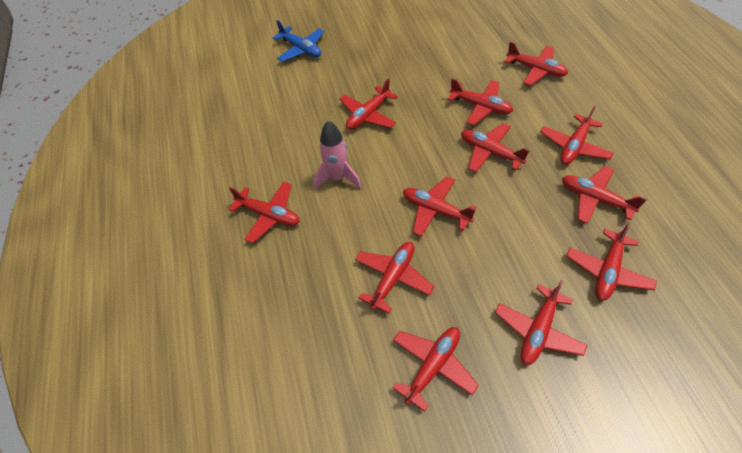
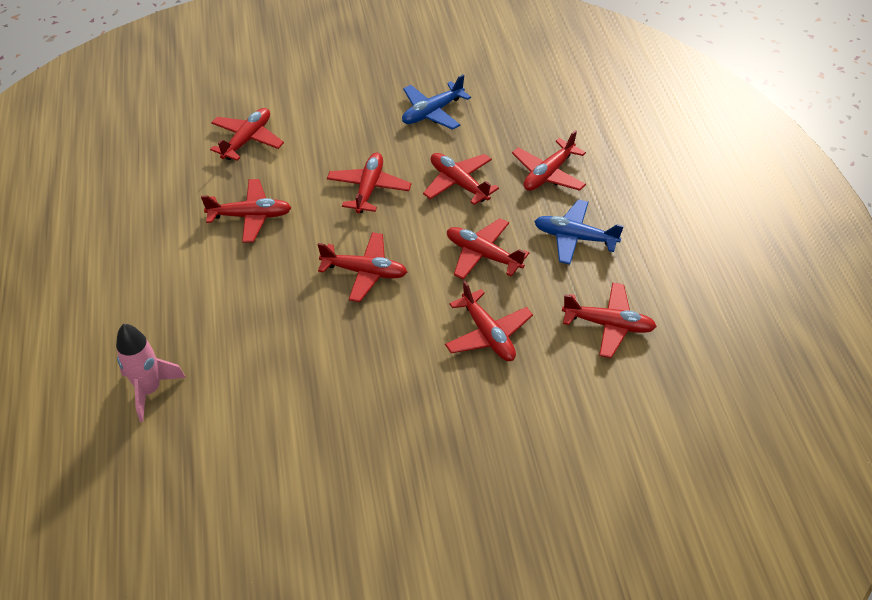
blue plane: 1 -> 2
red plane: 12 -> 9

